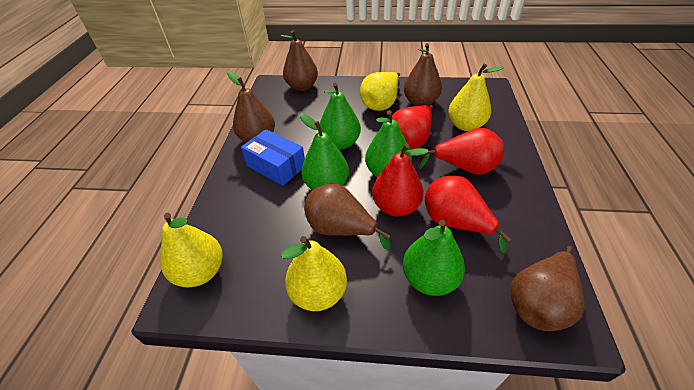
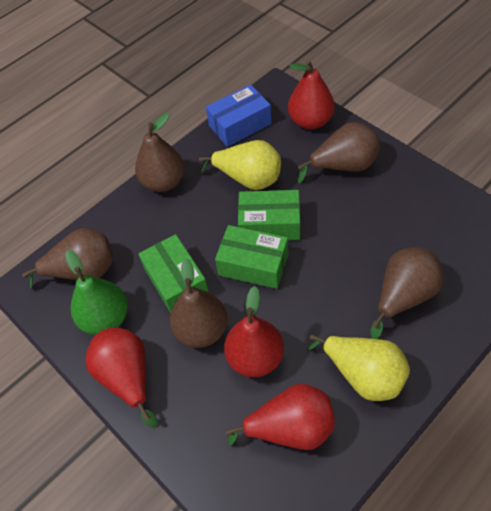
green box: 0 -> 3
green pear: 4 -> 1
yellow pear: 4 -> 2

